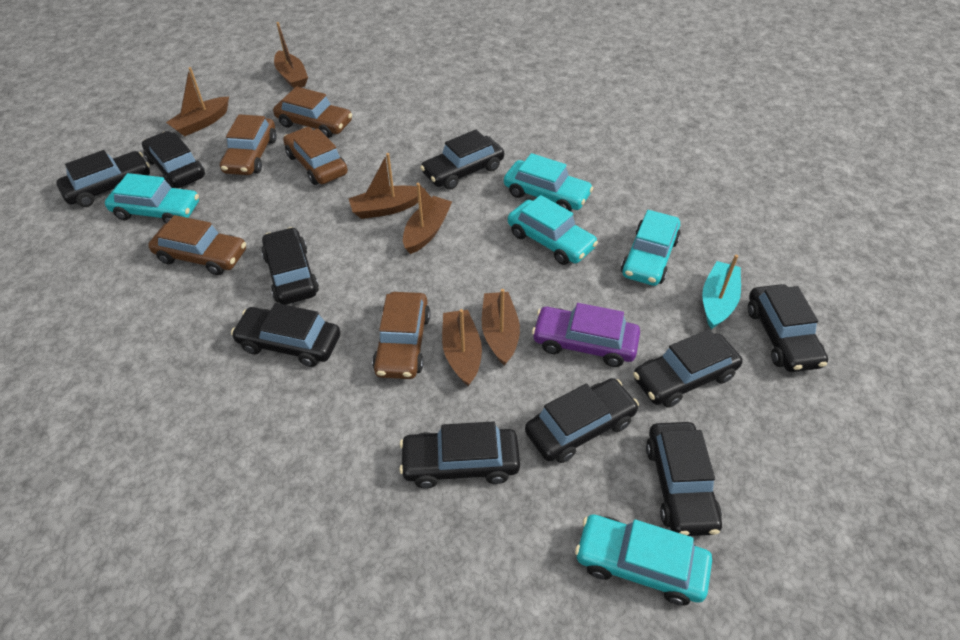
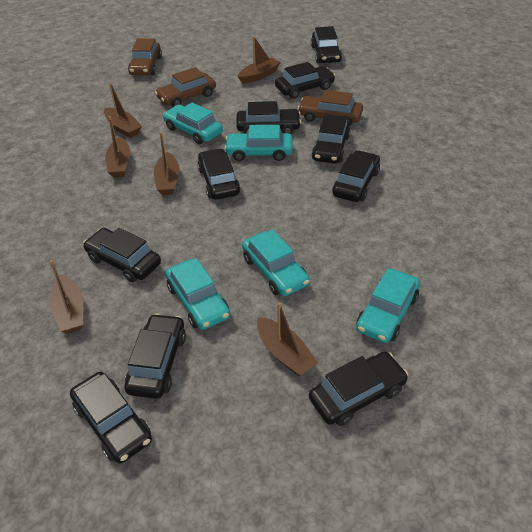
brown car: 5 -> 3
purple car: 1 -> 0
turquoise boat: 1 -> 0

